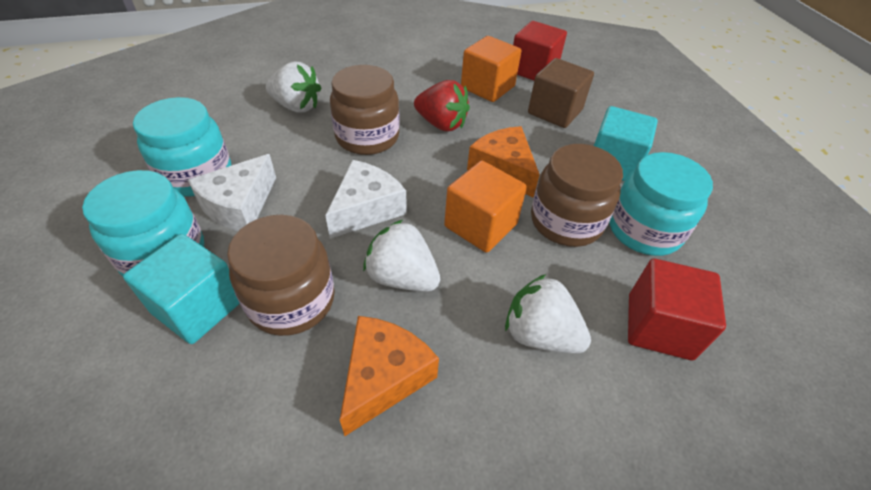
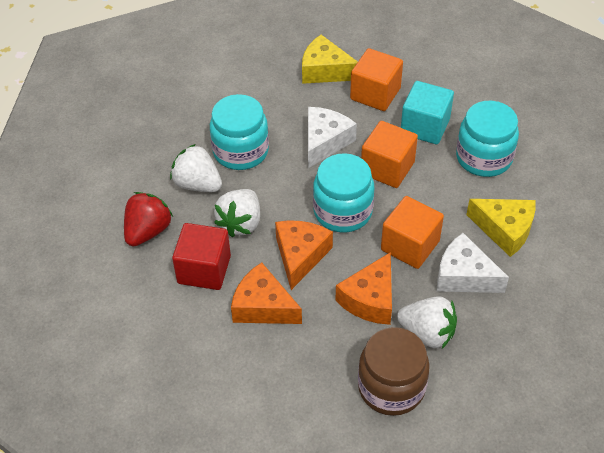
brown cube: 1 -> 0
brown jar: 3 -> 1
orange cheese: 2 -> 3
orange cube: 2 -> 3
red cube: 2 -> 1
turquoise cube: 2 -> 1
yellow cheese: 0 -> 2

